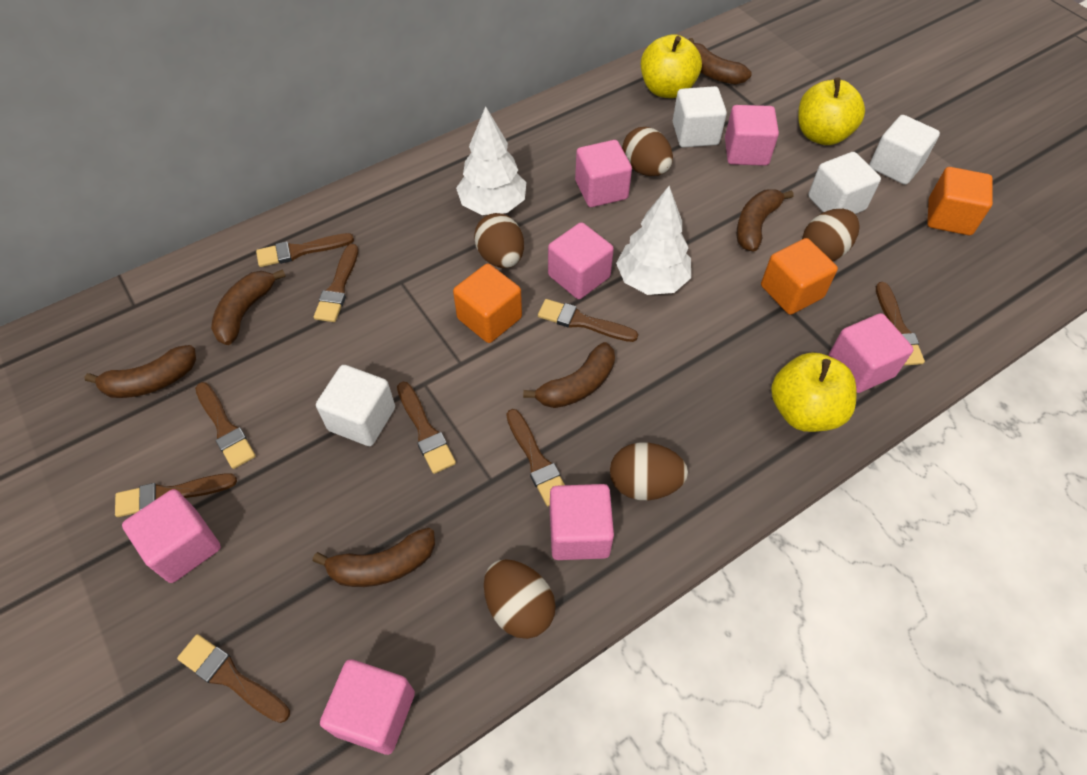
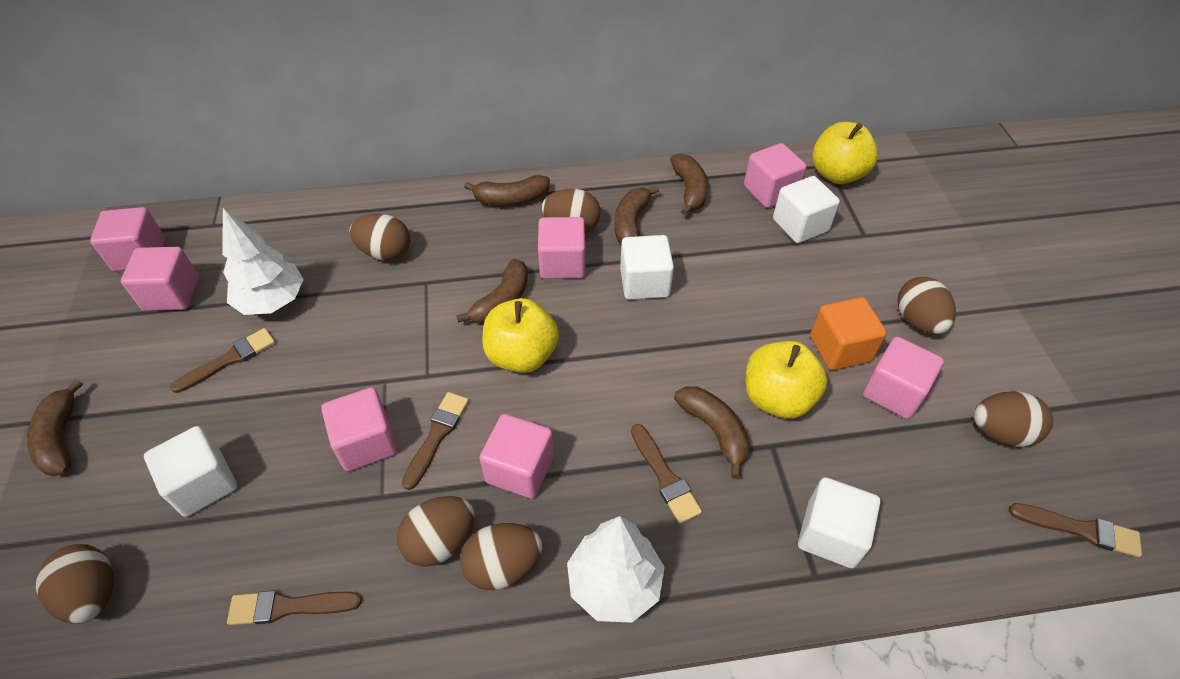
brown brush: 9 -> 5
brown egg: 5 -> 7
orange cube: 3 -> 1

